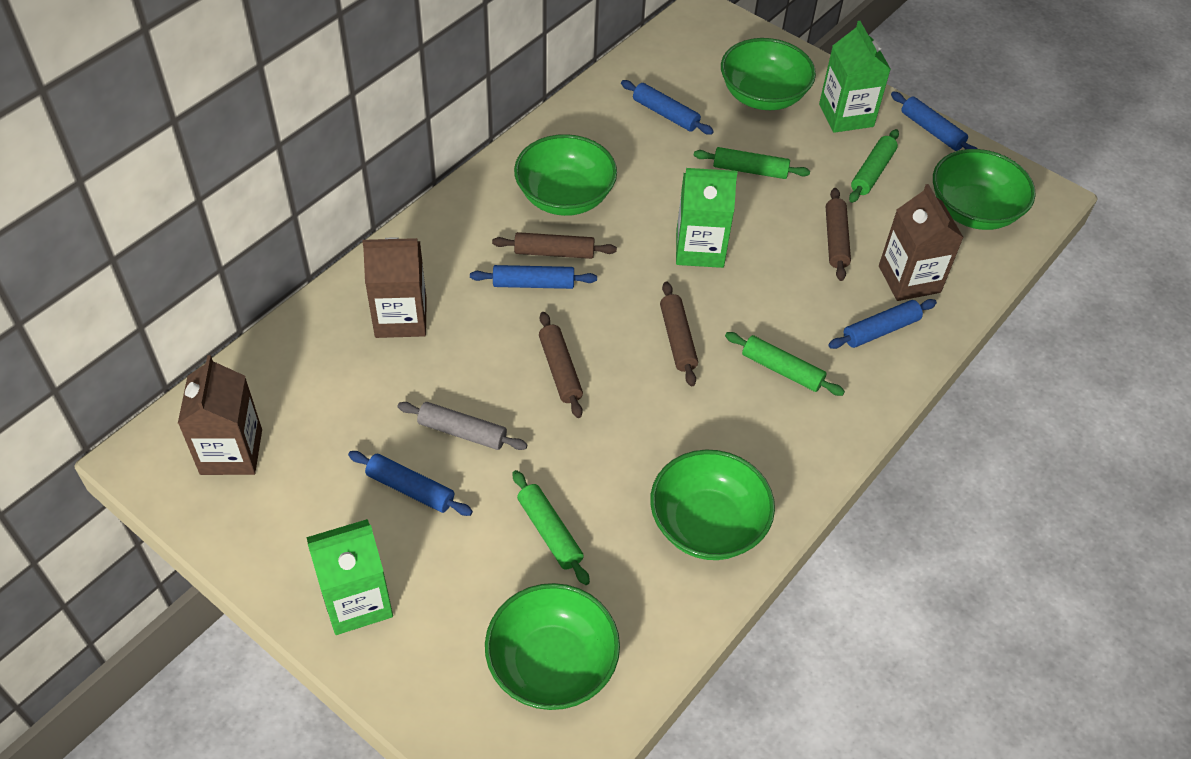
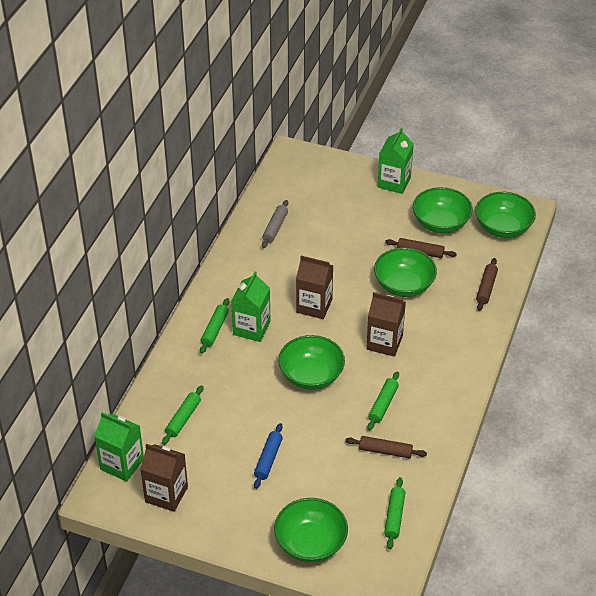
blue rolling pin: 5 -> 1
brown rolling pin: 4 -> 3

